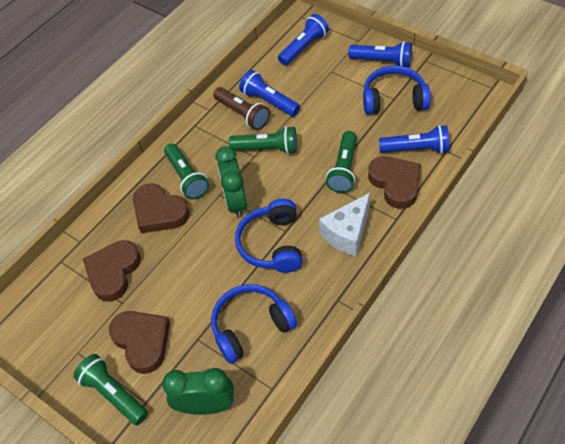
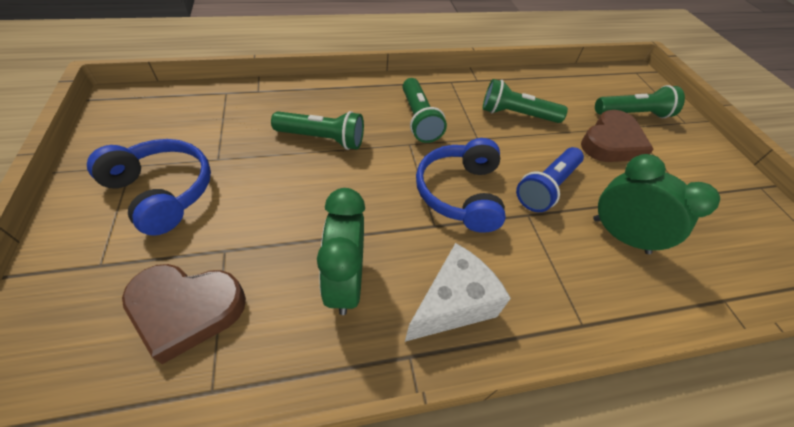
blue flashlight: 4 -> 1
blue headphones: 3 -> 2
brown flashlight: 1 -> 0
brown heart: 4 -> 2

